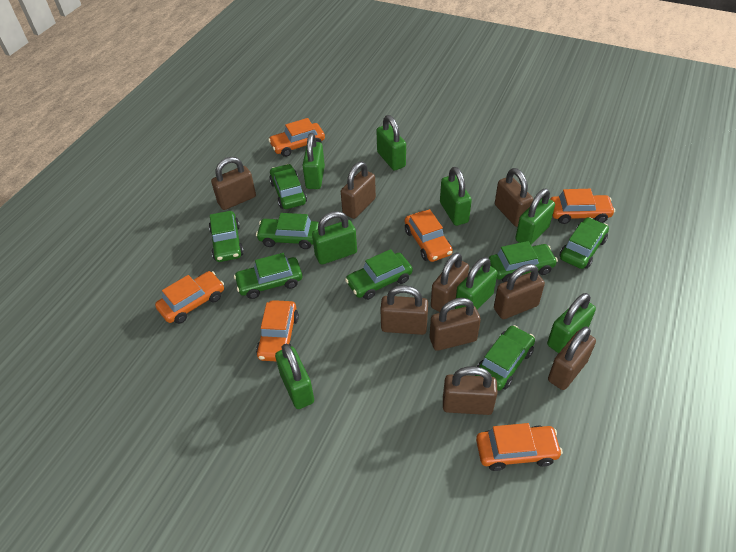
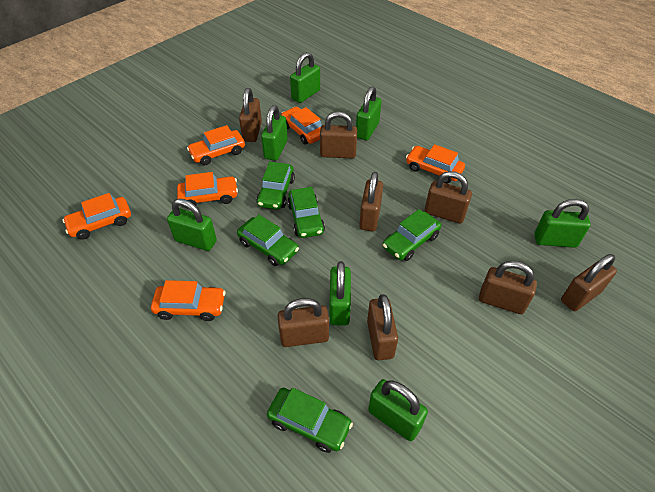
brown padlock: 9 -> 8
green car: 8 -> 5
green padlock: 8 -> 7

